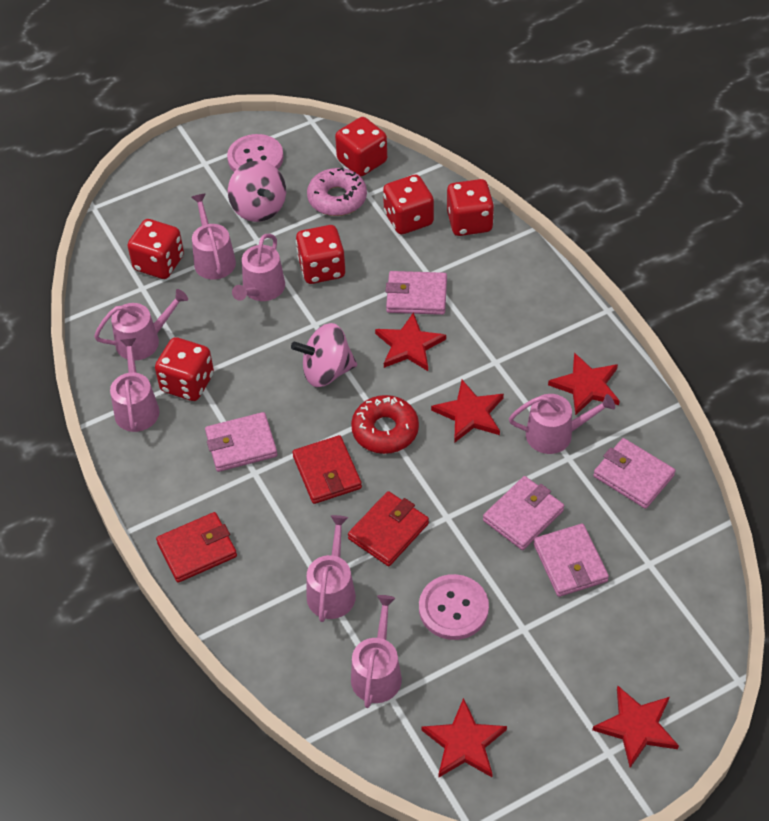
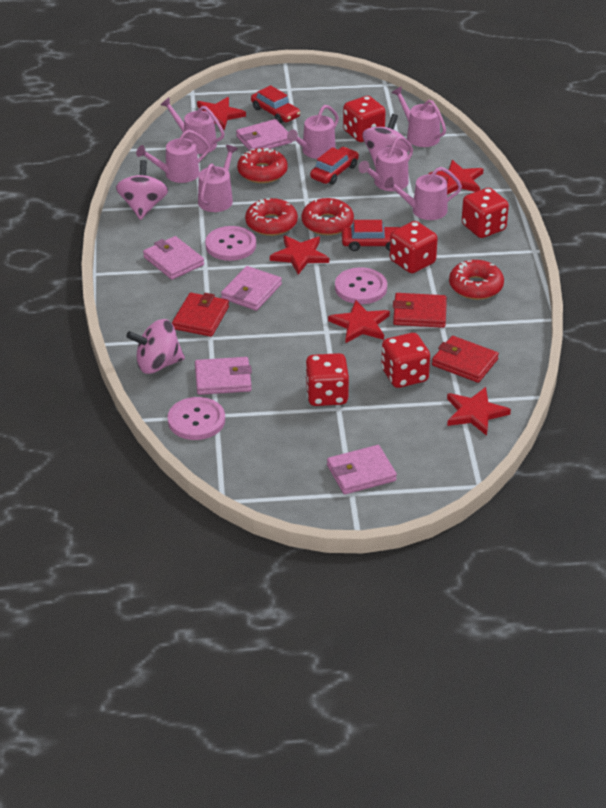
pink button: 2 -> 3
pink donut: 1 -> 0
pink spinning top: 2 -> 3
red car: 0 -> 3
red dice: 6 -> 5
red donut: 1 -> 4

